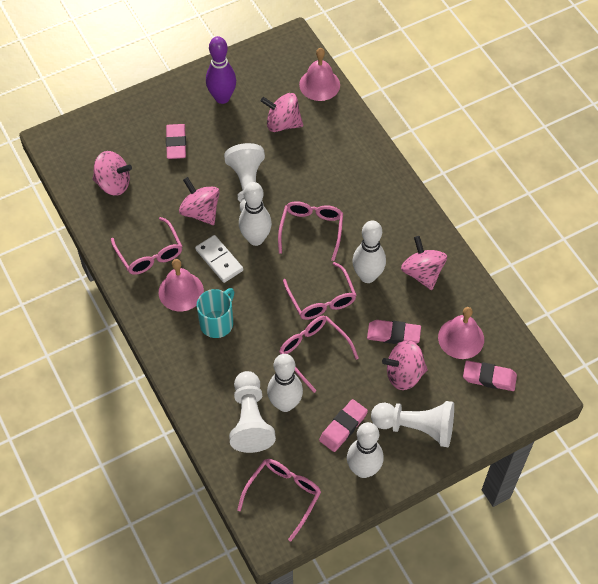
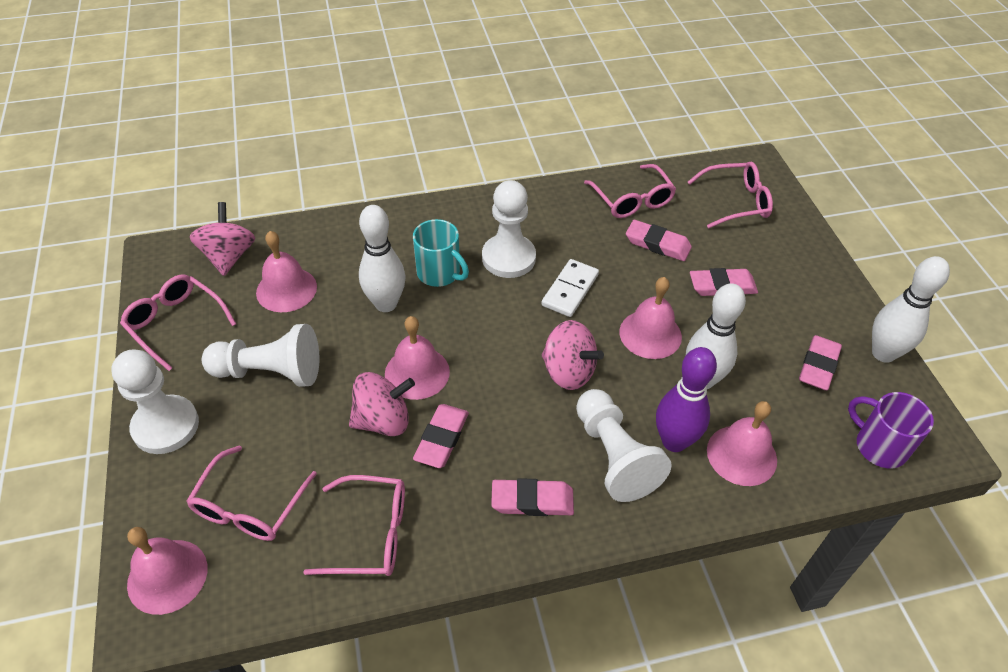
pink bell: 3 -> 5
pink eraser: 4 -> 5
pink spinning top: 5 -> 3
purple mug: 0 -> 1
white bowling pin: 4 -> 3
white pawn: 3 -> 4

